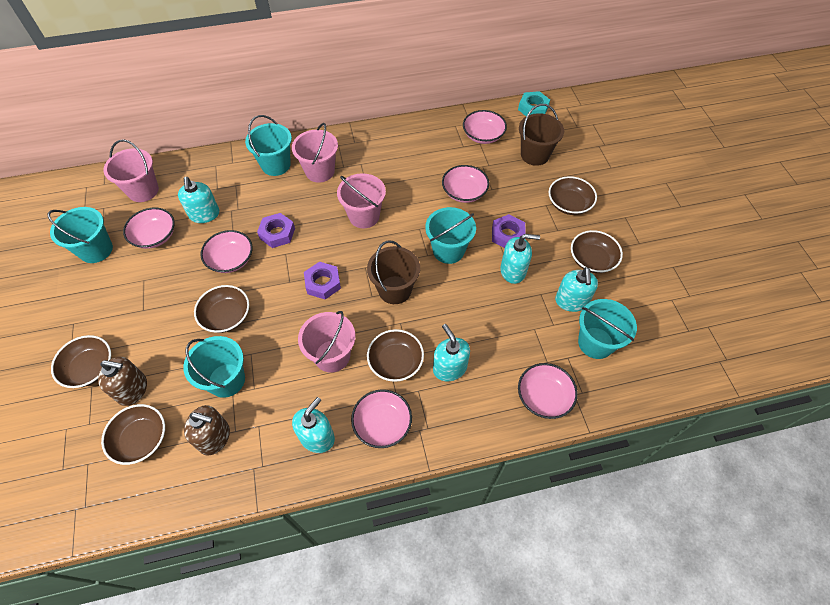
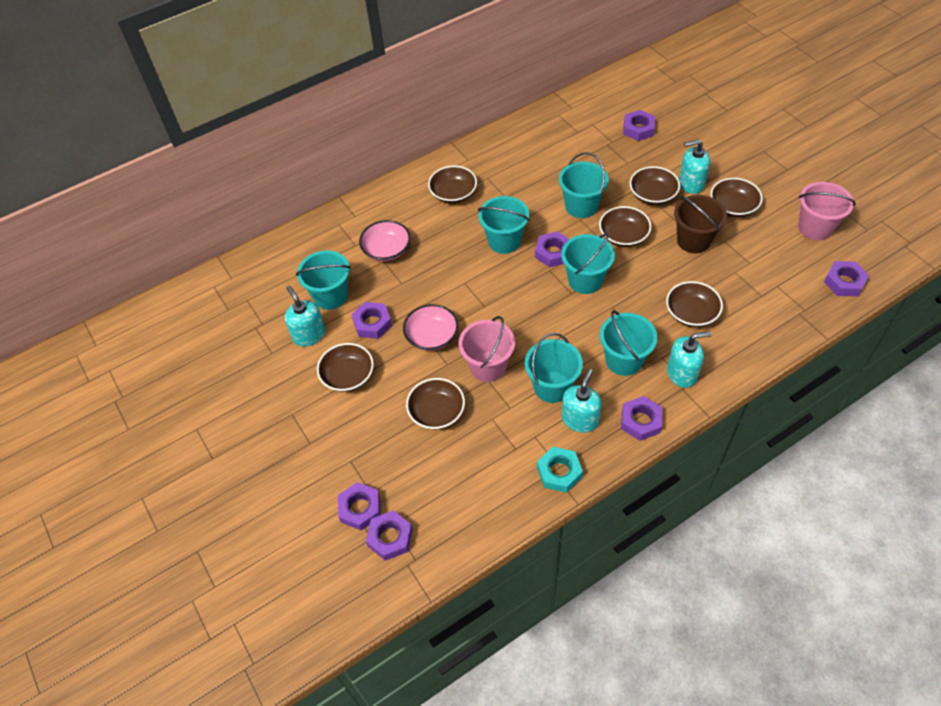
brown bowl: 6 -> 7
brown bucket: 2 -> 1
brown soap dispenser: 2 -> 0
pink bowl: 6 -> 2
pink bucket: 4 -> 2
purple nut: 3 -> 7
turquoise bucket: 5 -> 6
turquoise soap dispenser: 5 -> 4

